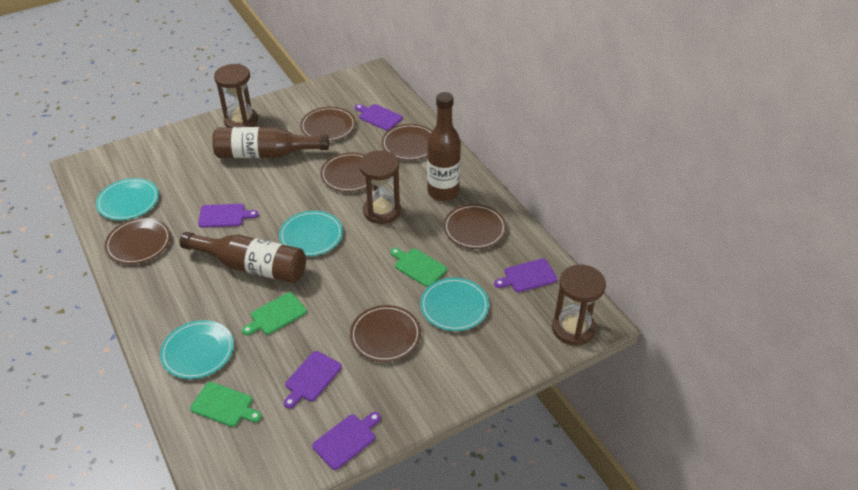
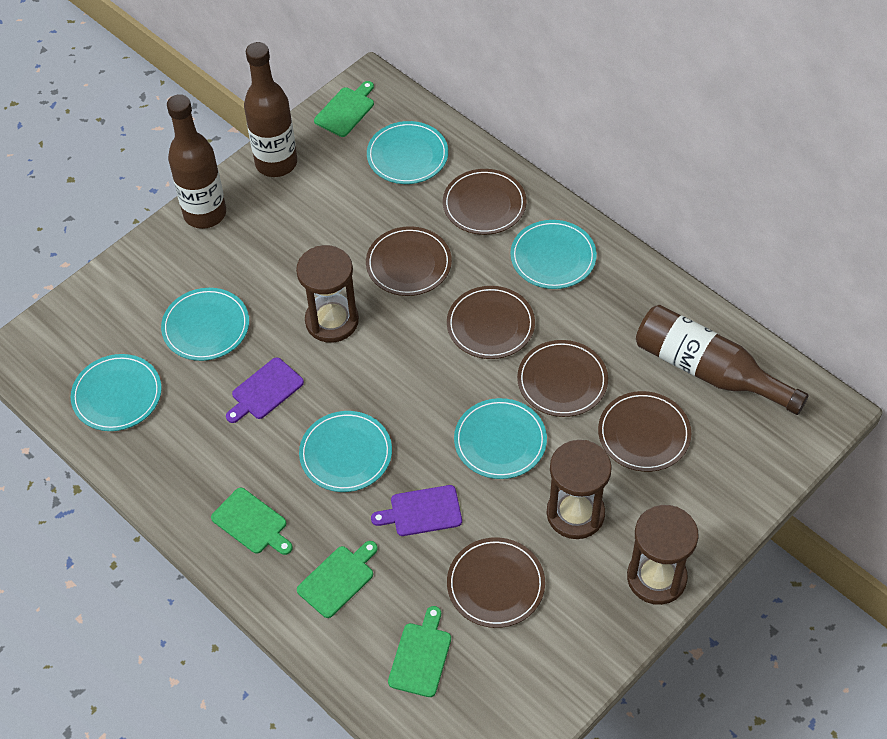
green cutting board: 3 -> 4
purple cutting board: 5 -> 2
turquoise plate: 4 -> 6

